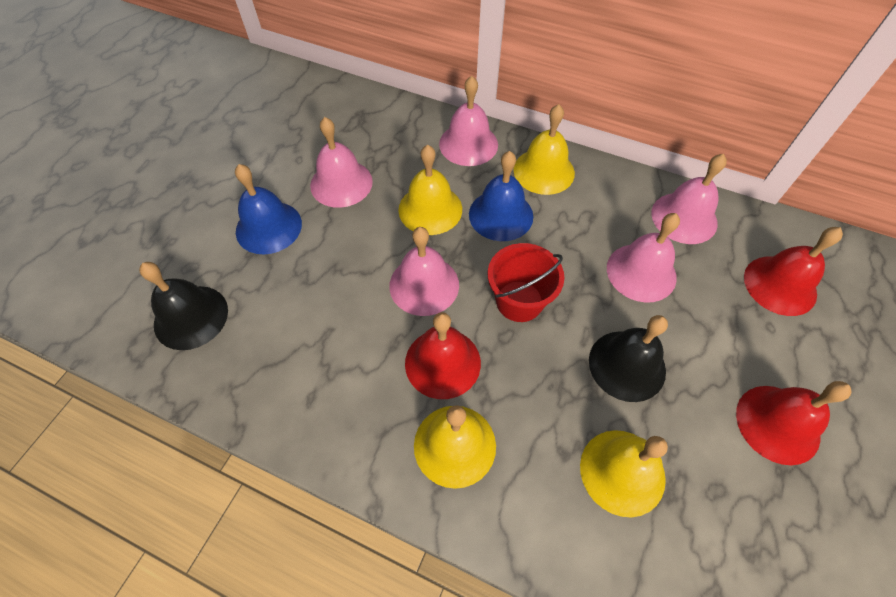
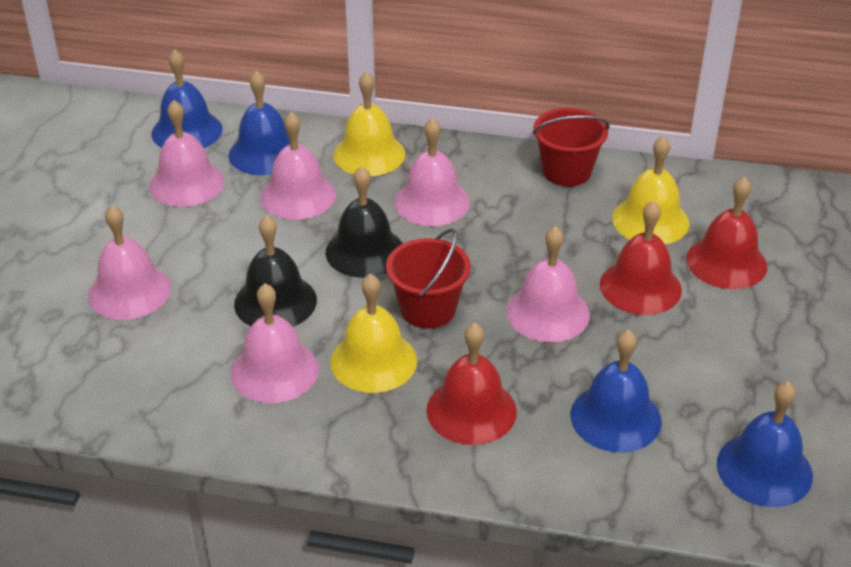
blue bell: 2 -> 4
pink bell: 5 -> 6
red bucket: 1 -> 2
yellow bell: 4 -> 3

